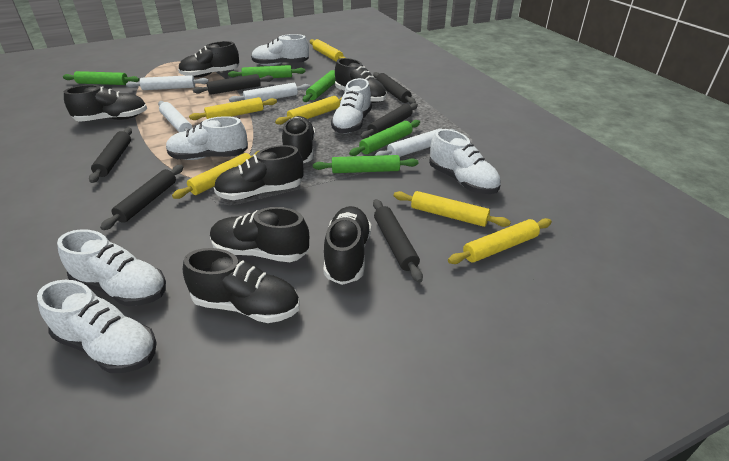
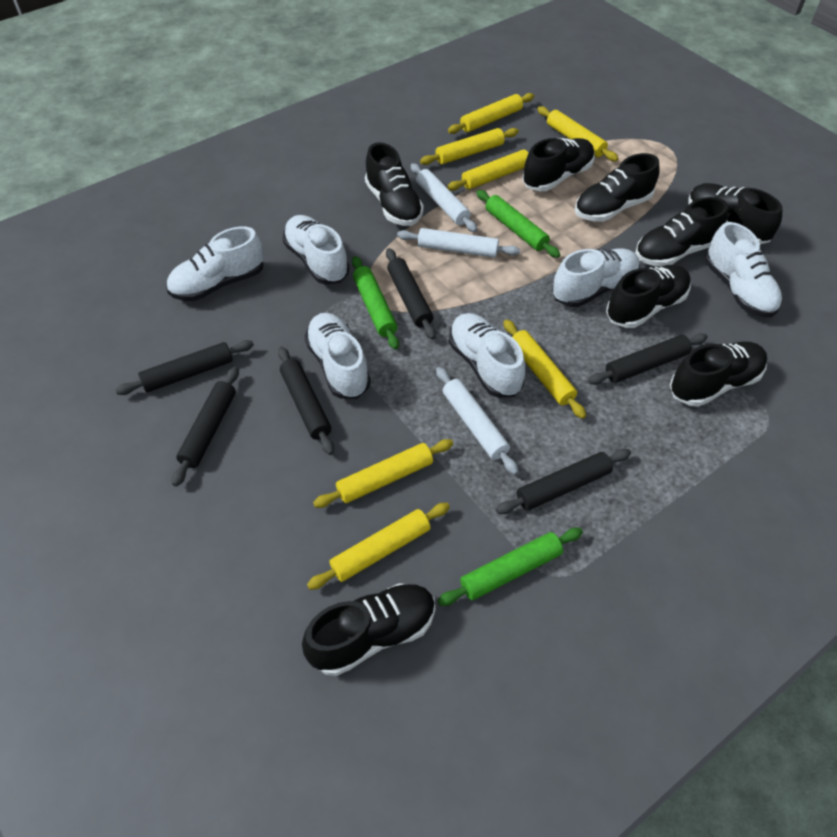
green rolling pin: 5 -> 3
white rolling pin: 4 -> 3
yellow rolling pin: 6 -> 7

